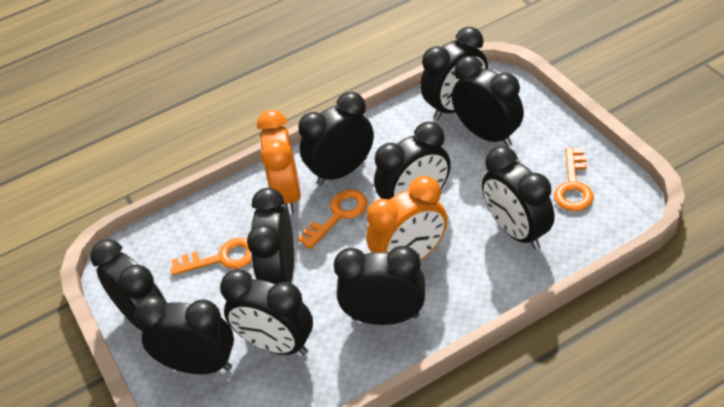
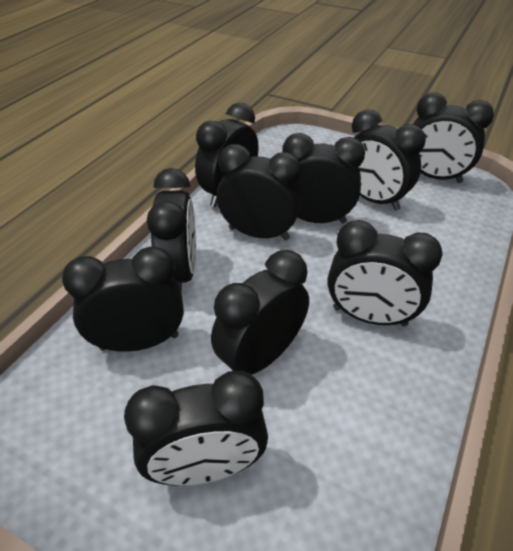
orange clock: 2 -> 0
orange key: 3 -> 0

